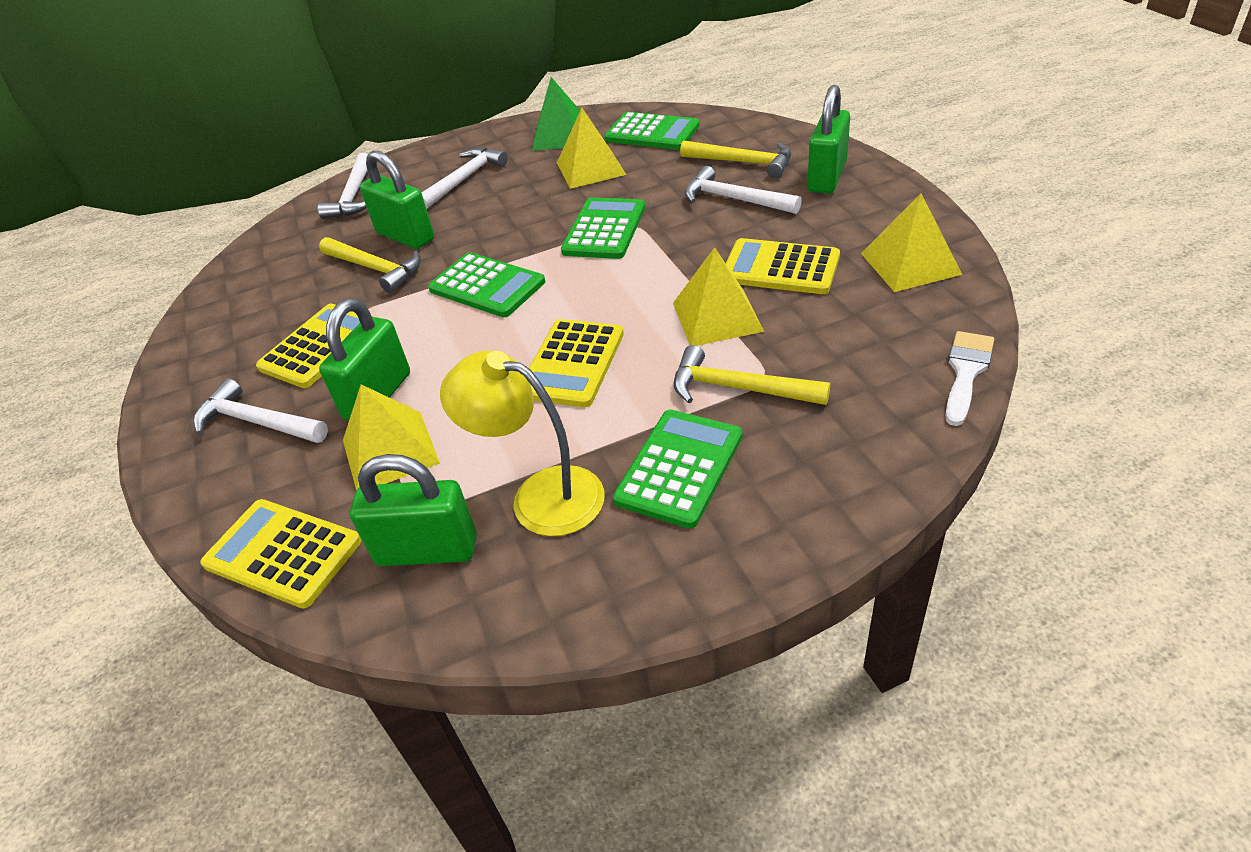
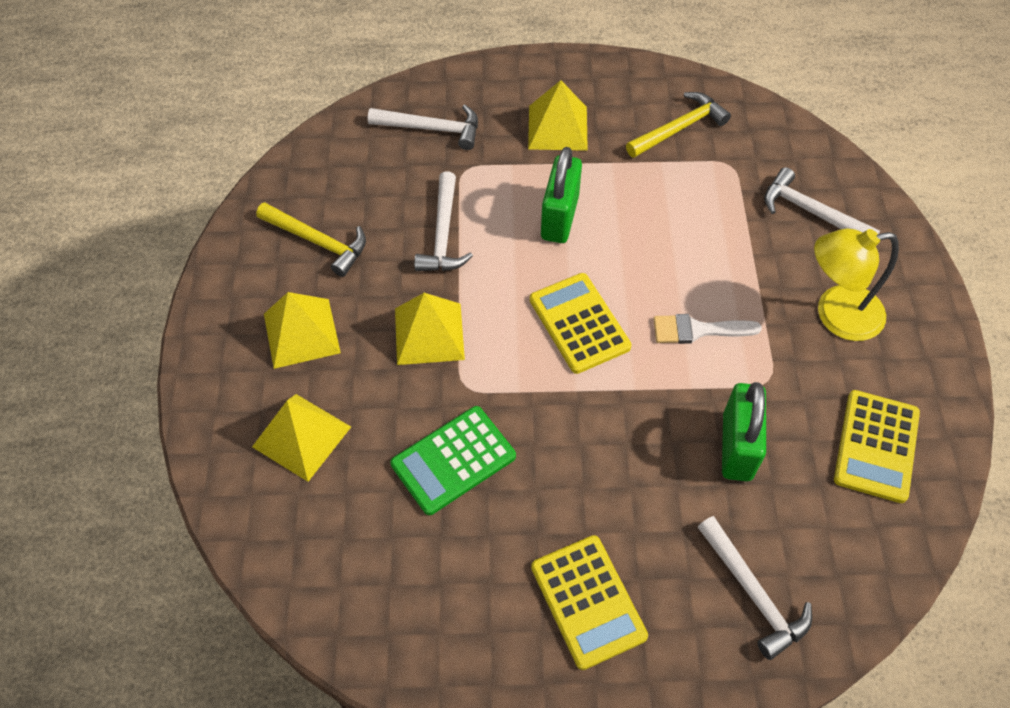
green calculator: 4 -> 1
green padlock: 4 -> 2
green pyramid: 1 -> 0
yellow calculator: 4 -> 3
yellow hammer: 3 -> 2

